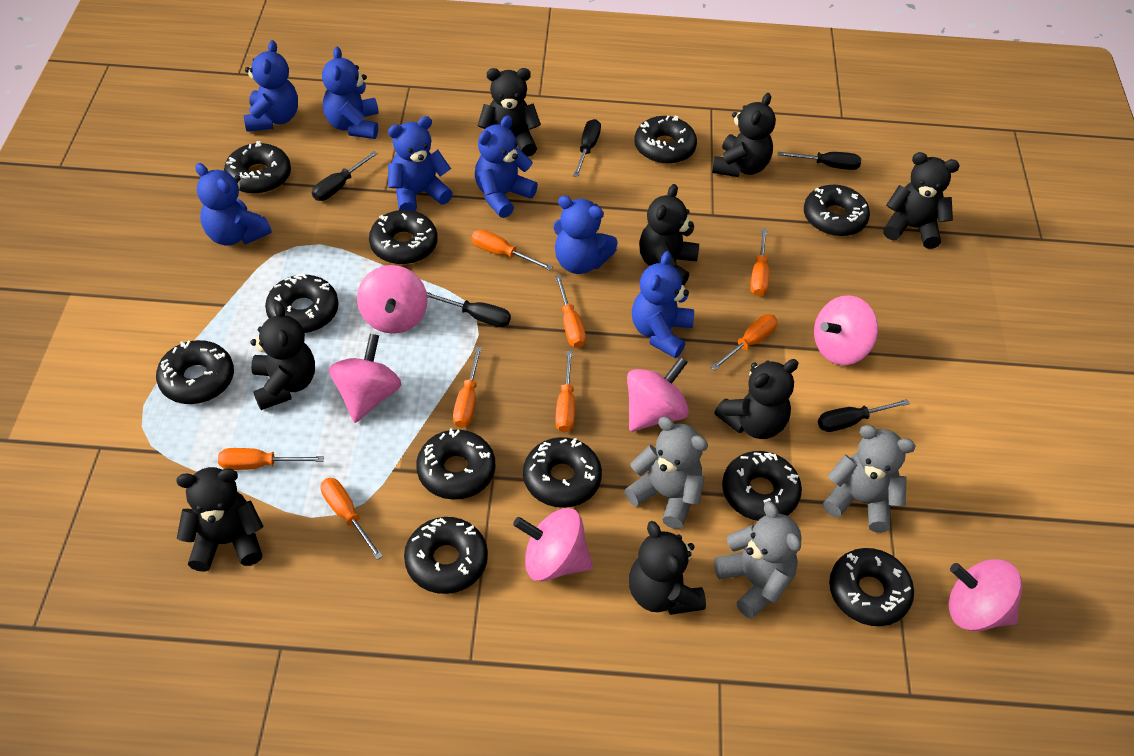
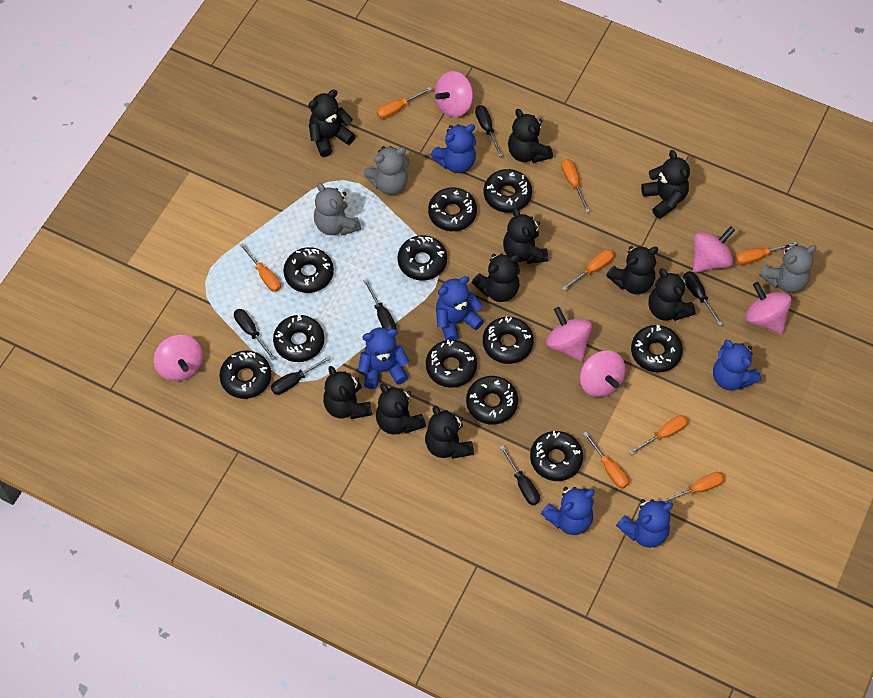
black screwdriver: 5 -> 6
black teddy bear: 8 -> 10
blue teddy bear: 7 -> 6

